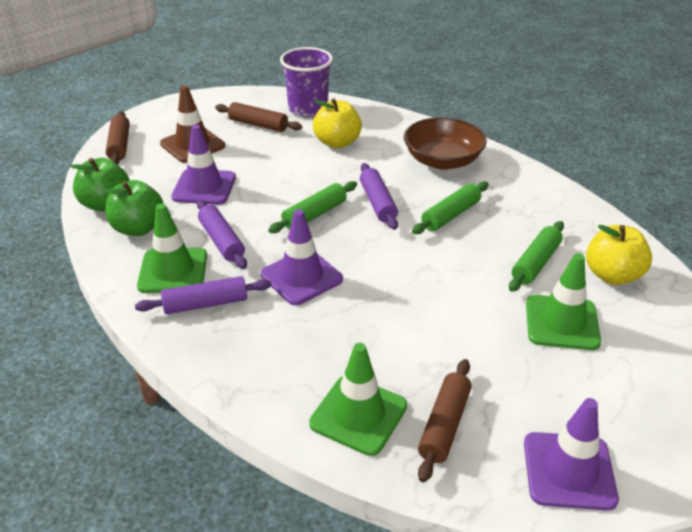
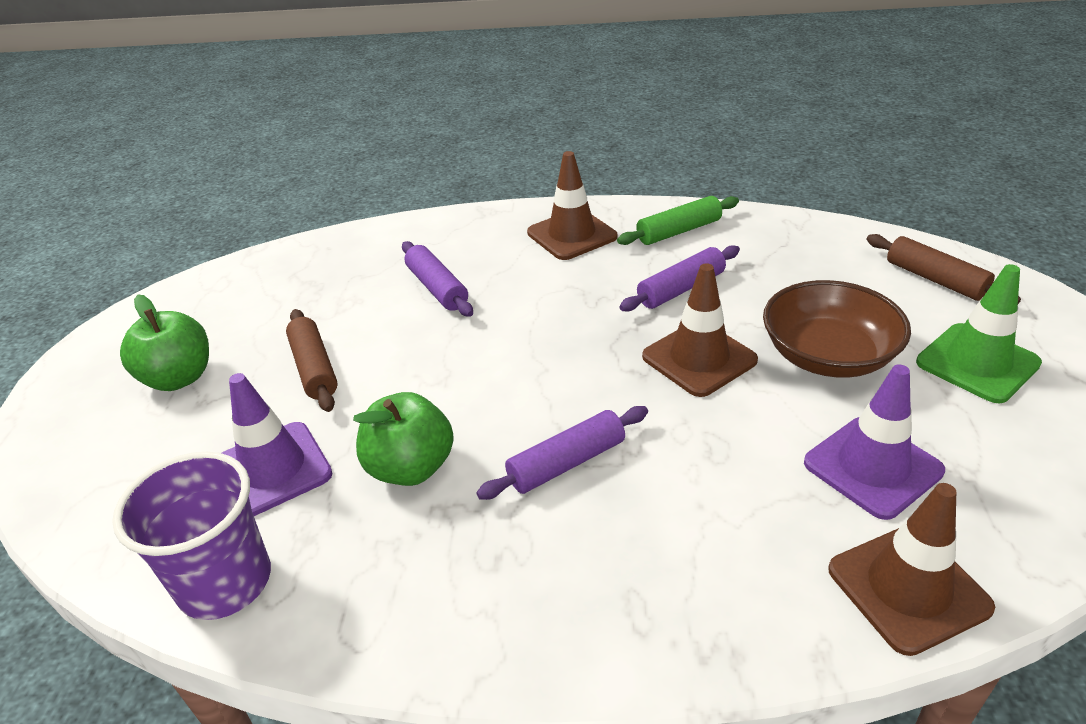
brown rolling pin: 3 -> 2
brown traffic cone: 1 -> 3
green rolling pin: 3 -> 1
green traffic cone: 3 -> 1
purple traffic cone: 3 -> 2
yellow apple: 2 -> 0

